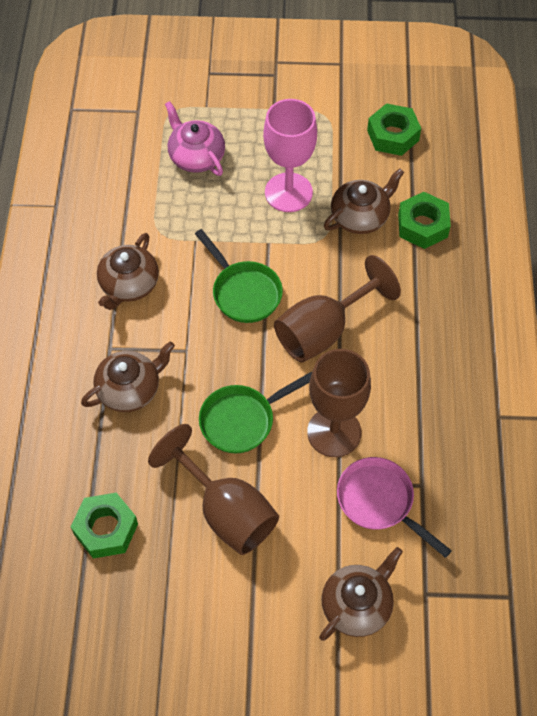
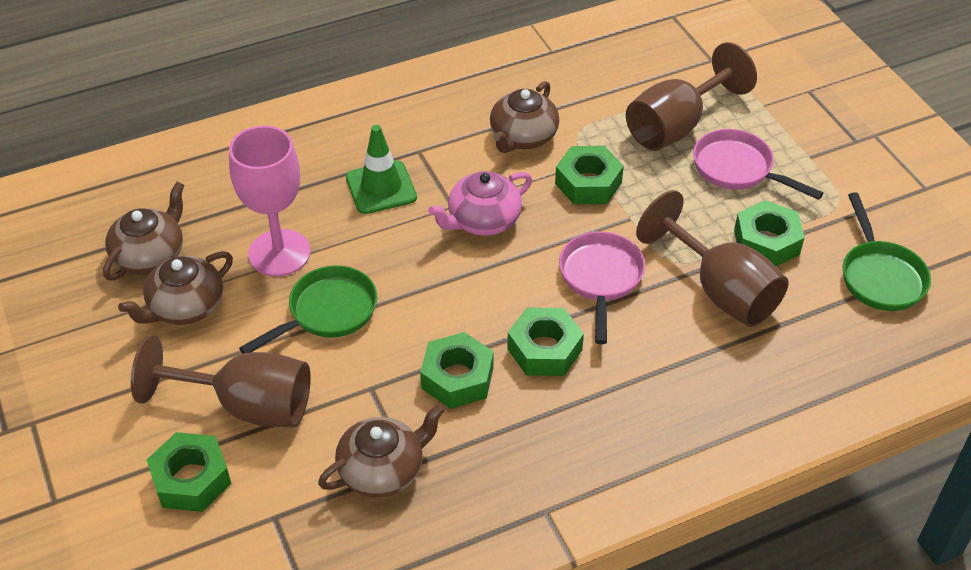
green nut: 3 -> 5
green traffic cone: 0 -> 1
pink pan: 1 -> 2

